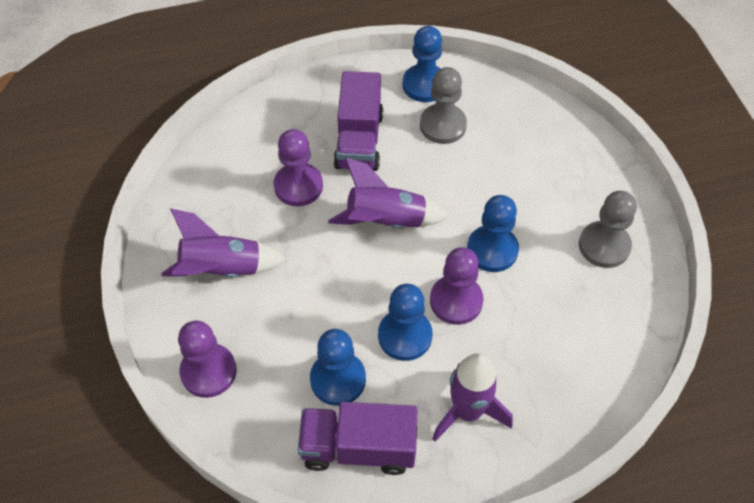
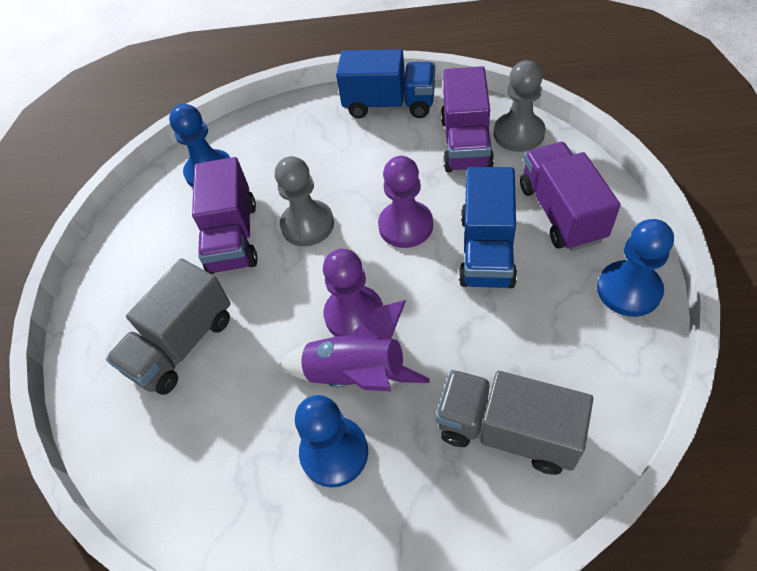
blue pawn: 4 -> 3
blue truck: 0 -> 2
grey truck: 0 -> 2
purple pawn: 3 -> 2
purple rocket: 3 -> 1
purple truck: 2 -> 3

